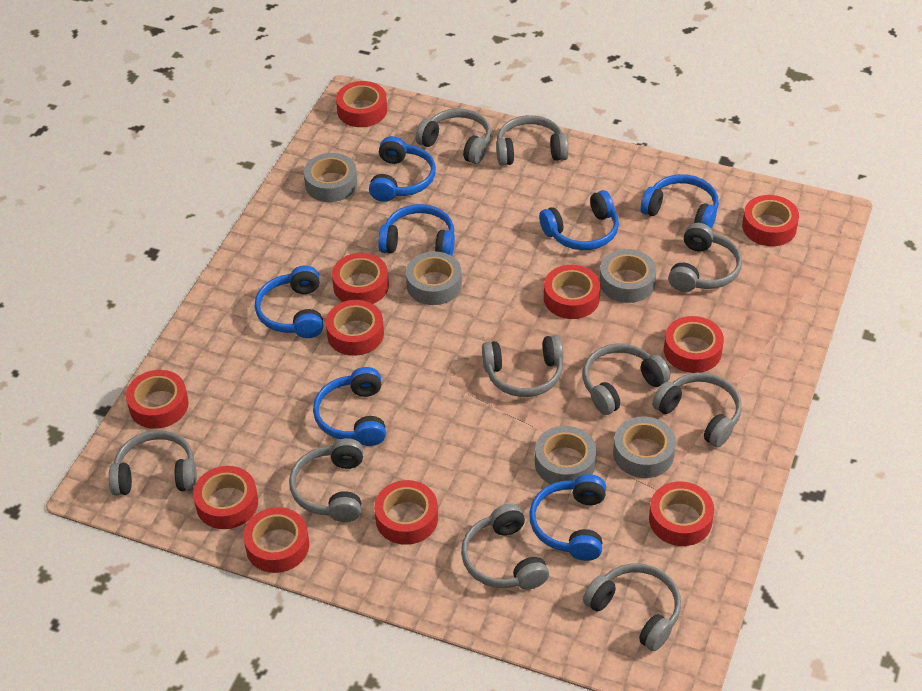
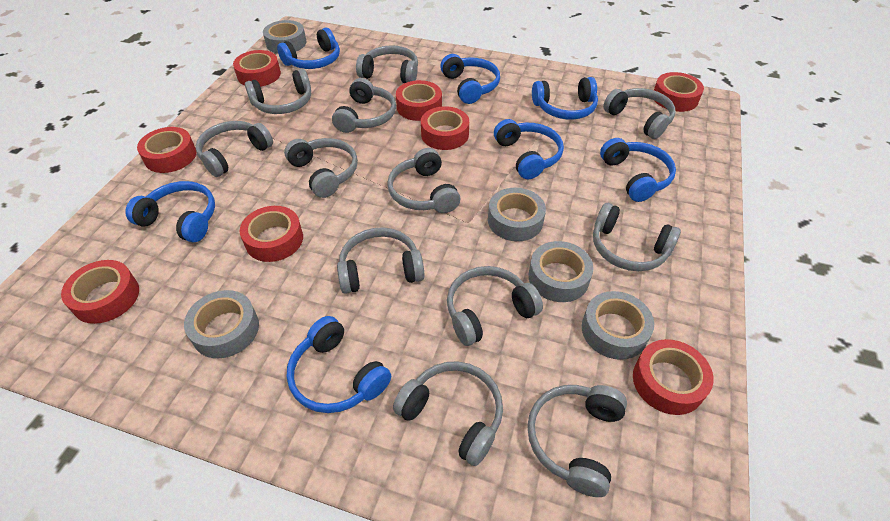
grey headphones: 10 -> 12
red tape: 11 -> 8

